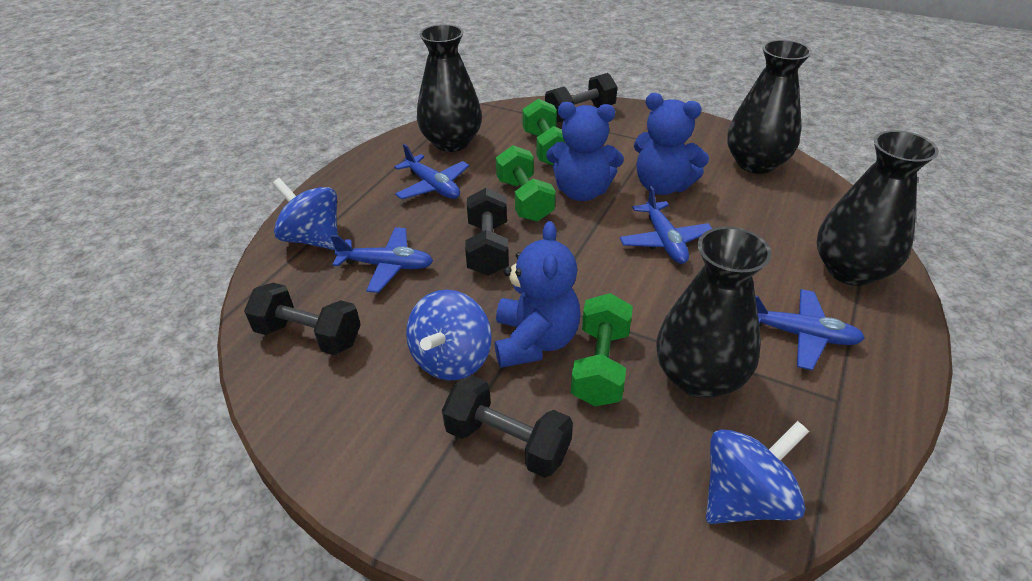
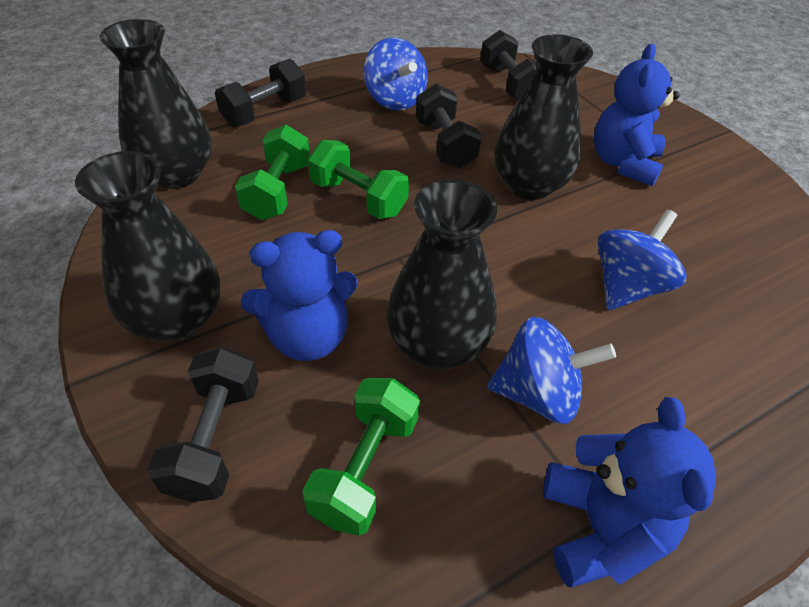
blue plane: 4 -> 0

